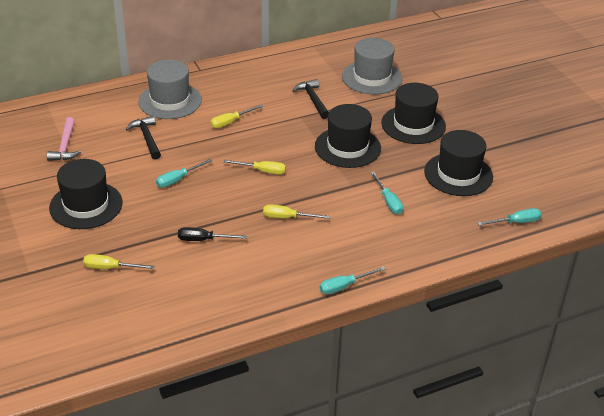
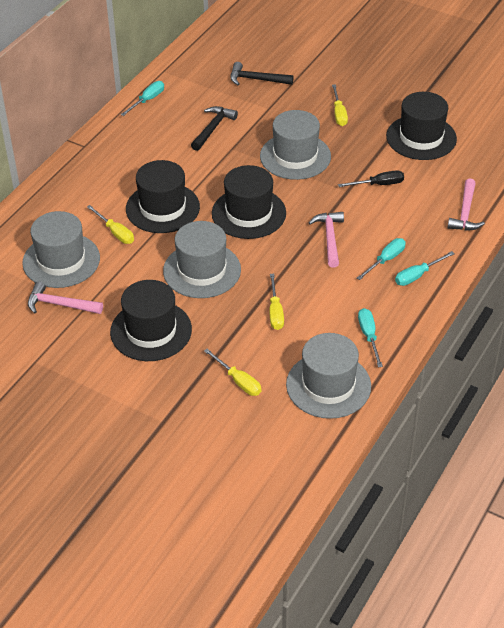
grey hat: 2 -> 4
pink hammer: 1 -> 3

